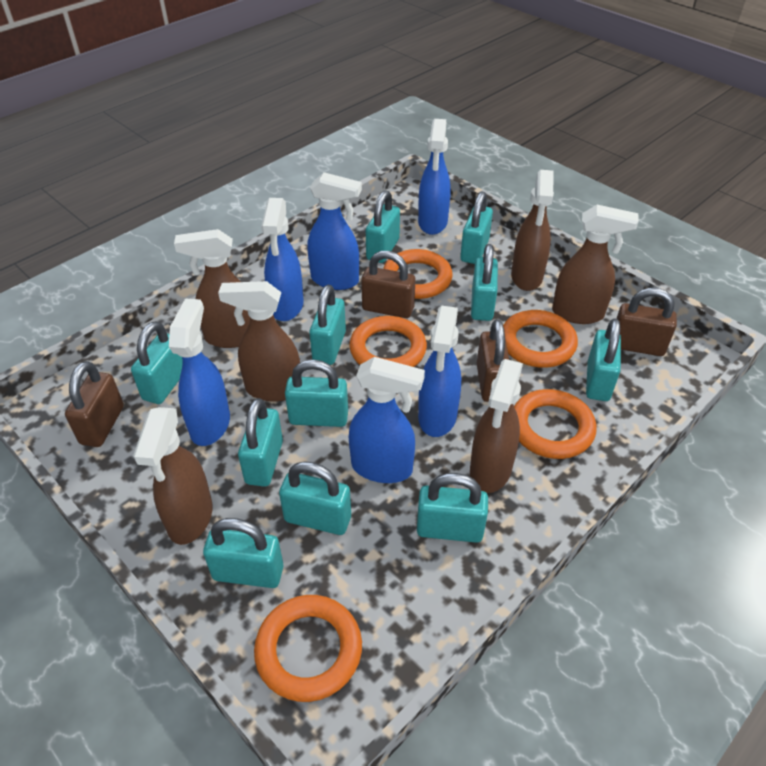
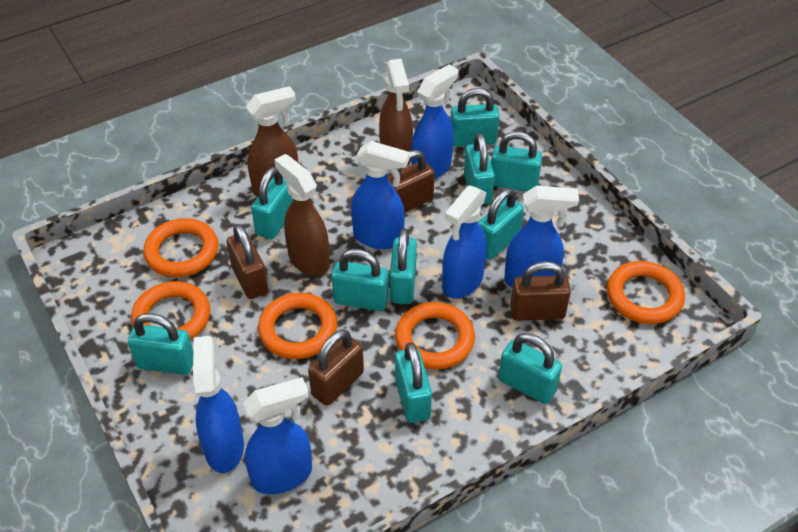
brown spray bottle: 6 -> 3
turquoise padlock: 11 -> 10

